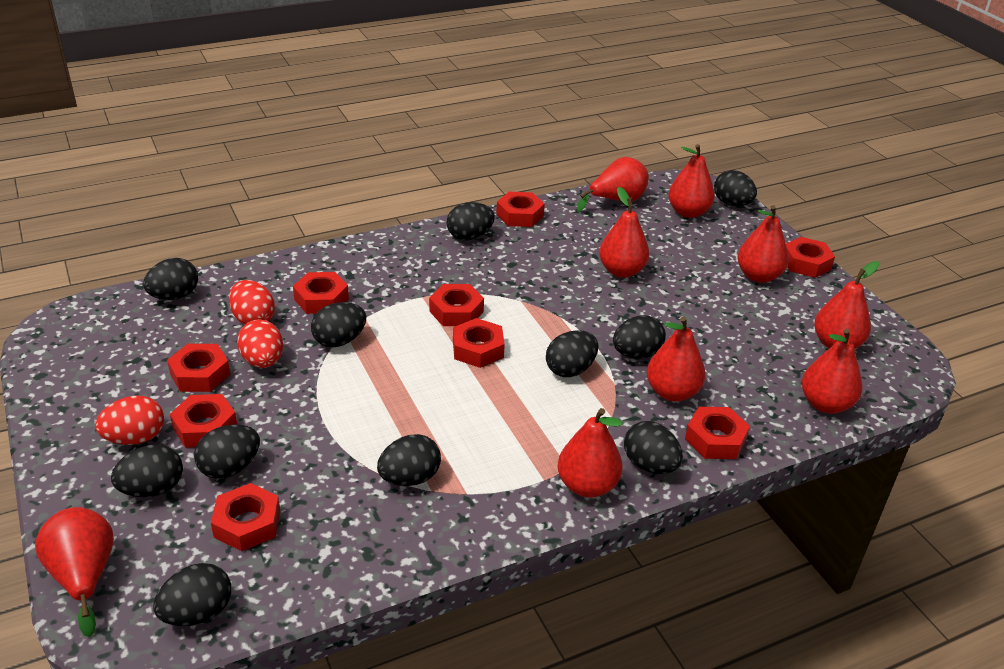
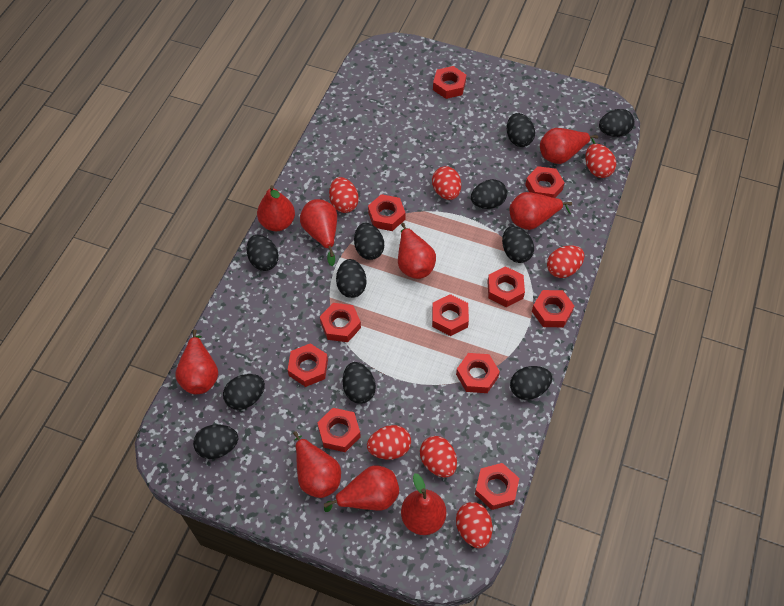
red egg: 3 -> 7
red nut: 9 -> 11

